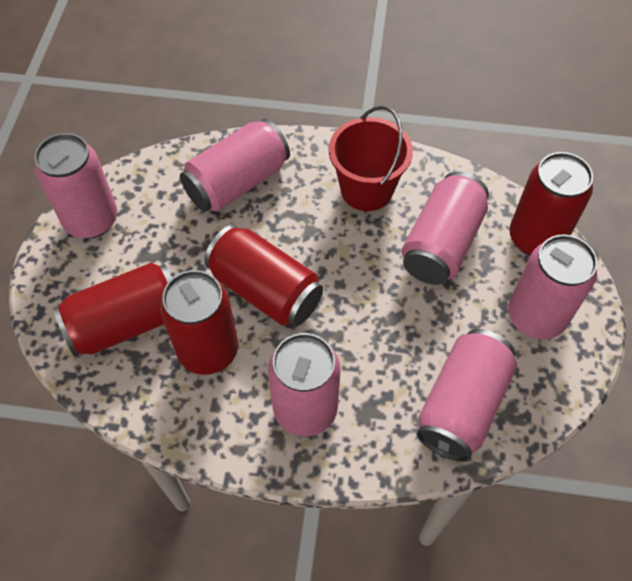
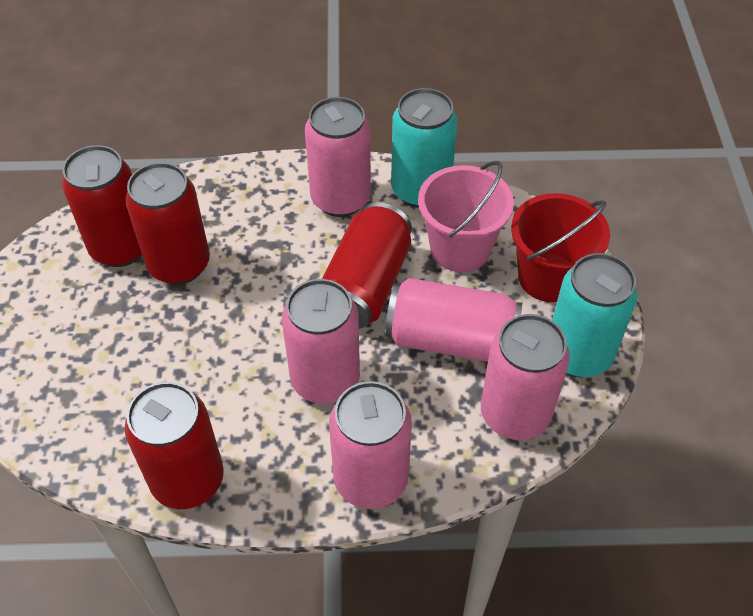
pink bucket: 0 -> 1
pink can: 6 -> 5
turquoise can: 0 -> 2

